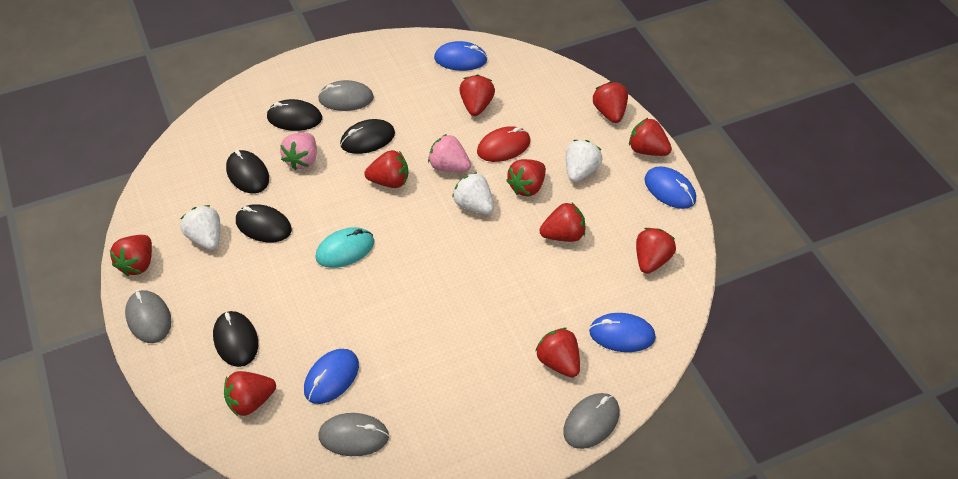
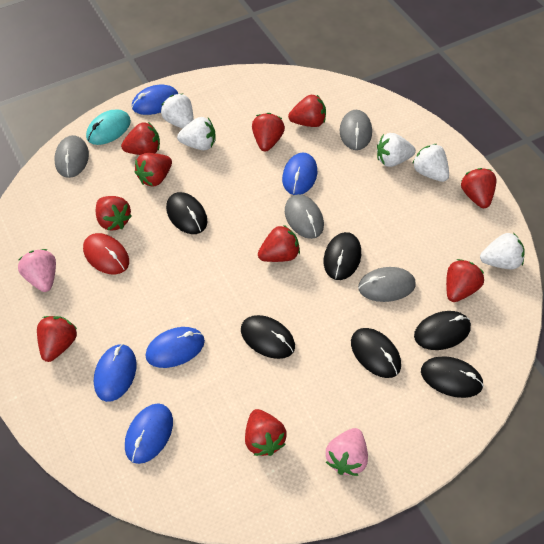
black mouse: 5 -> 6
blue mouse: 4 -> 5
white strawberry: 3 -> 5

